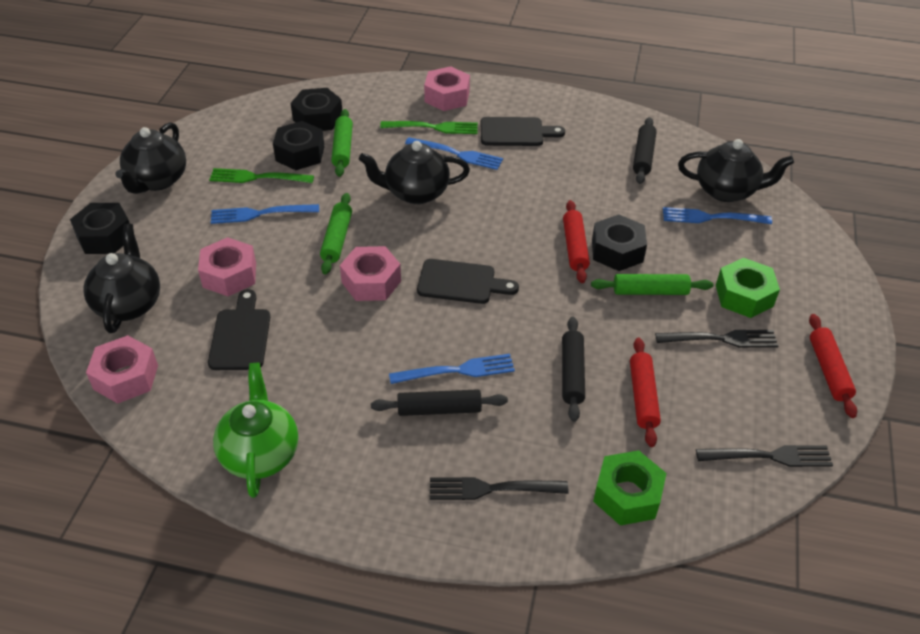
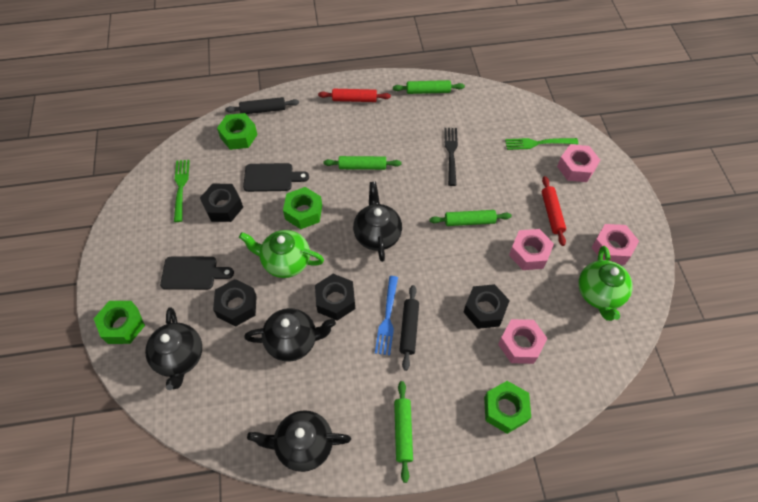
black cutting board: 3 -> 2
black fork: 3 -> 1
black rolling pin: 3 -> 2
blue fork: 4 -> 1
green nut: 2 -> 4
green rolling pin: 3 -> 4
green teapot: 1 -> 2
red rolling pin: 3 -> 2

